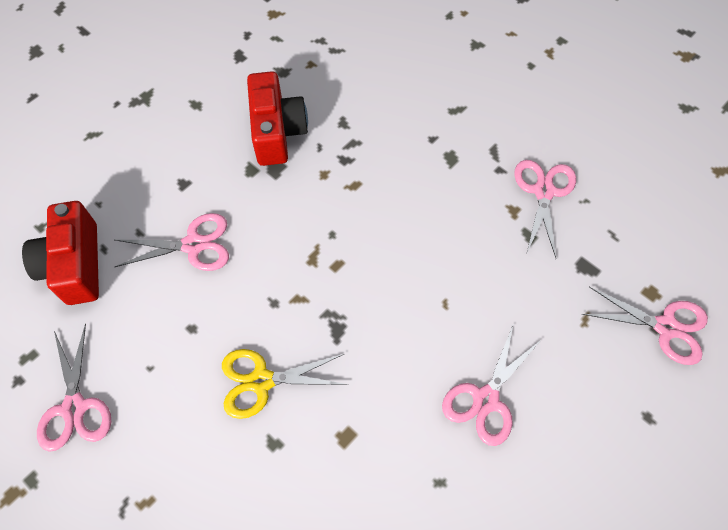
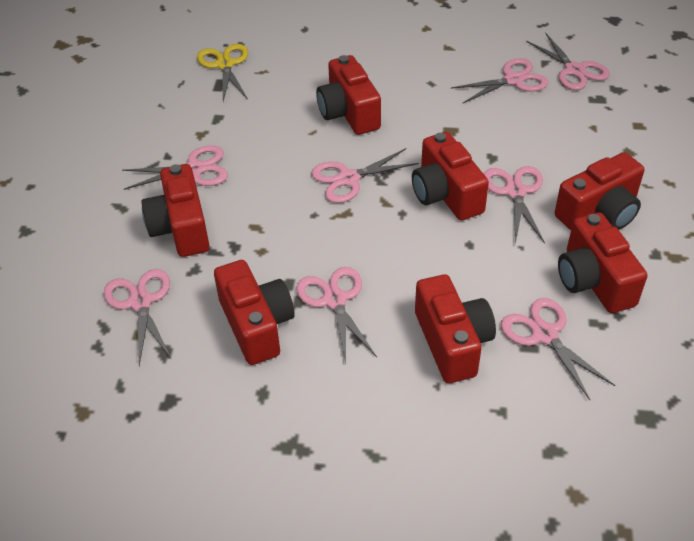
pink scissors: 5 -> 8
red camera: 2 -> 7

